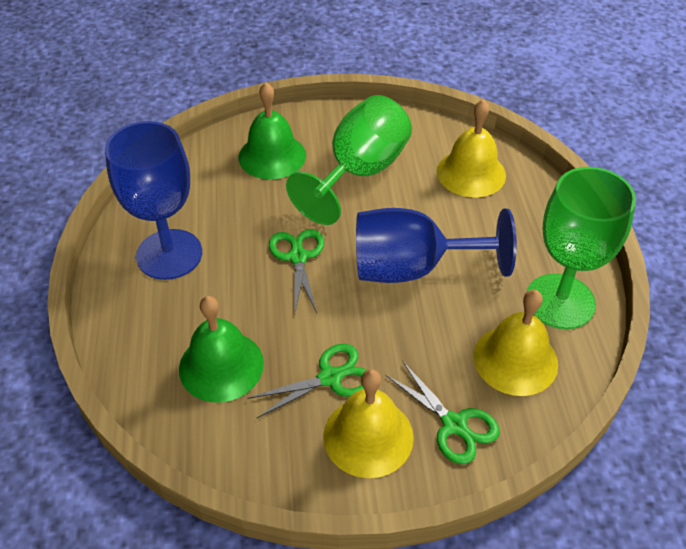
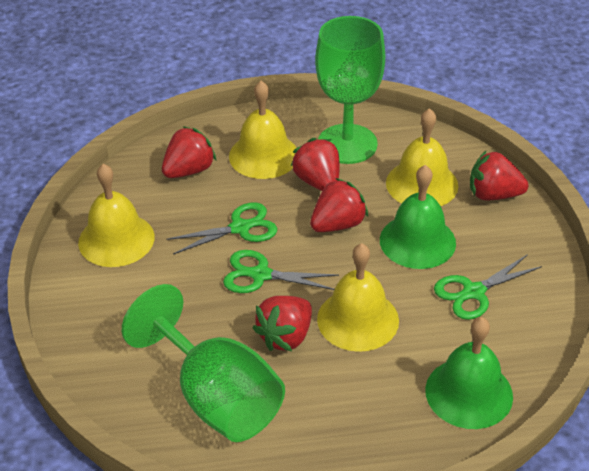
blue goblet: 2 -> 0
red strawberry: 0 -> 5
yellow bell: 3 -> 4

